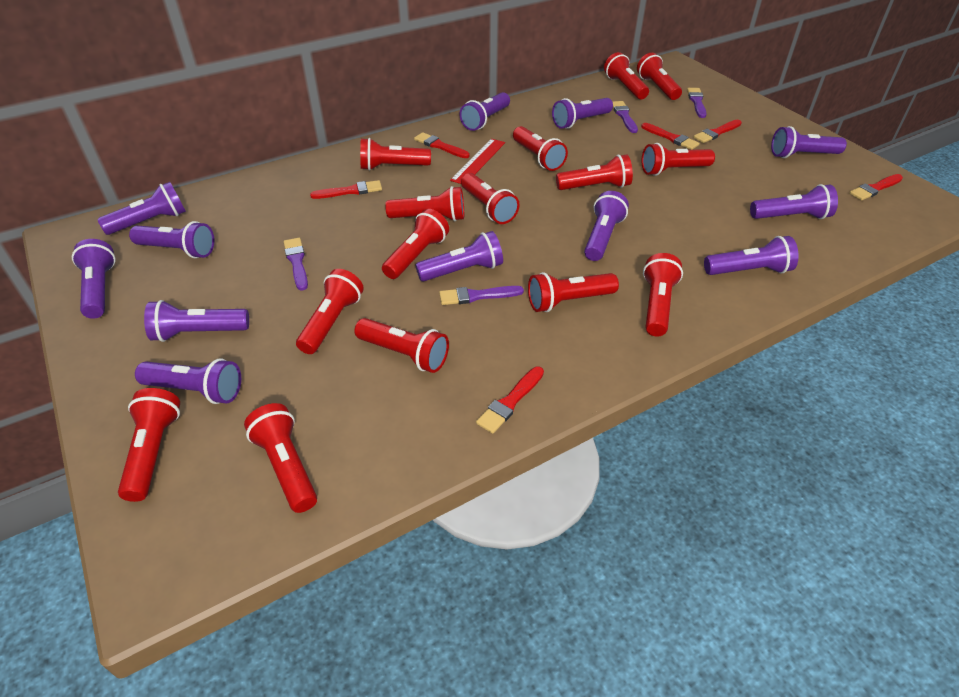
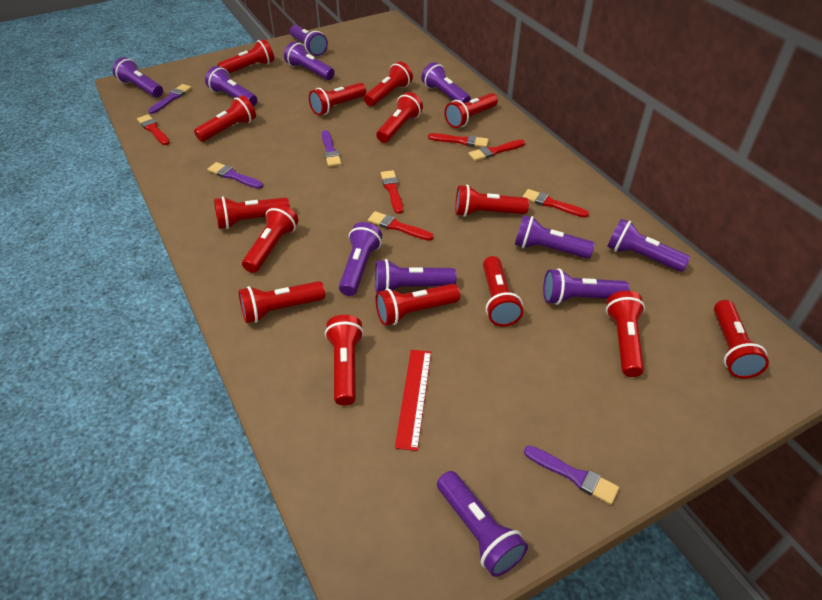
purple flashlight: 12 -> 11

